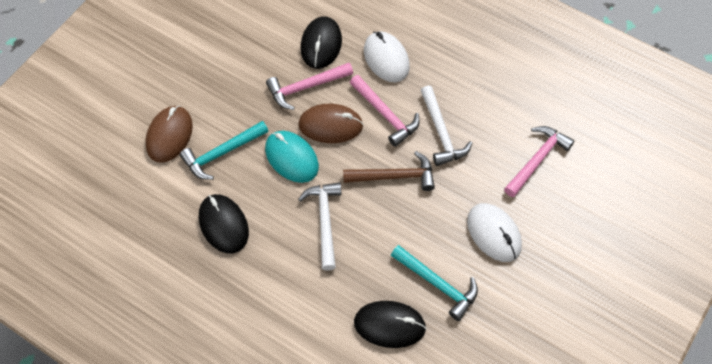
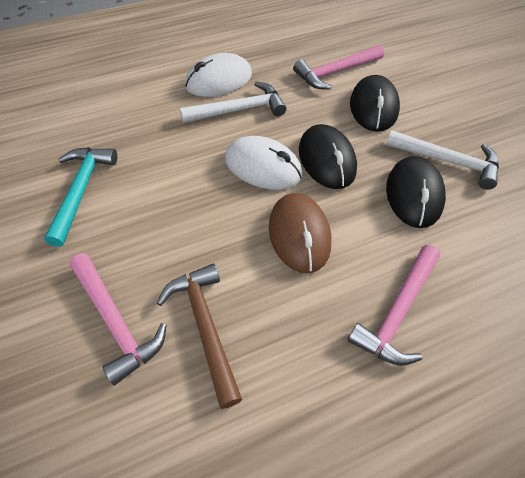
brown mouse: 2 -> 1
turquoise hammer: 2 -> 1
turquoise mouse: 1 -> 0

